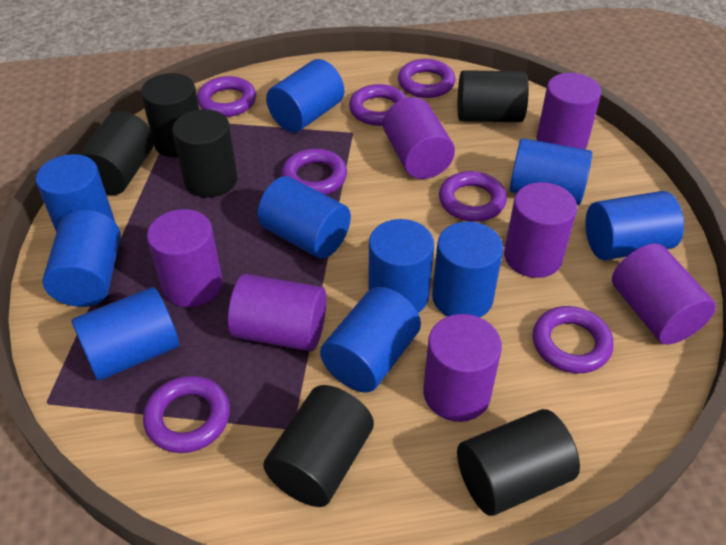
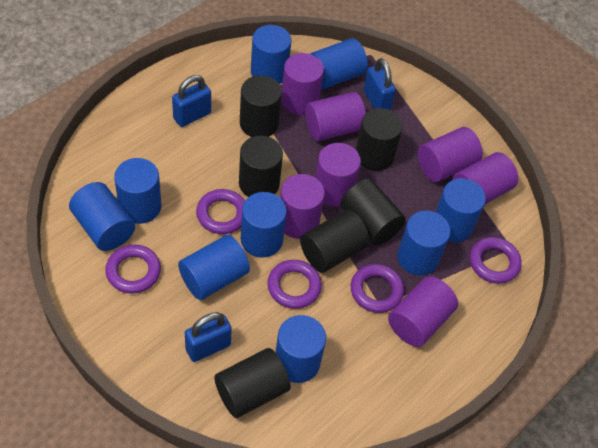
blue cylinder: 10 -> 9
blue padlock: 0 -> 3
purple ring: 7 -> 5

